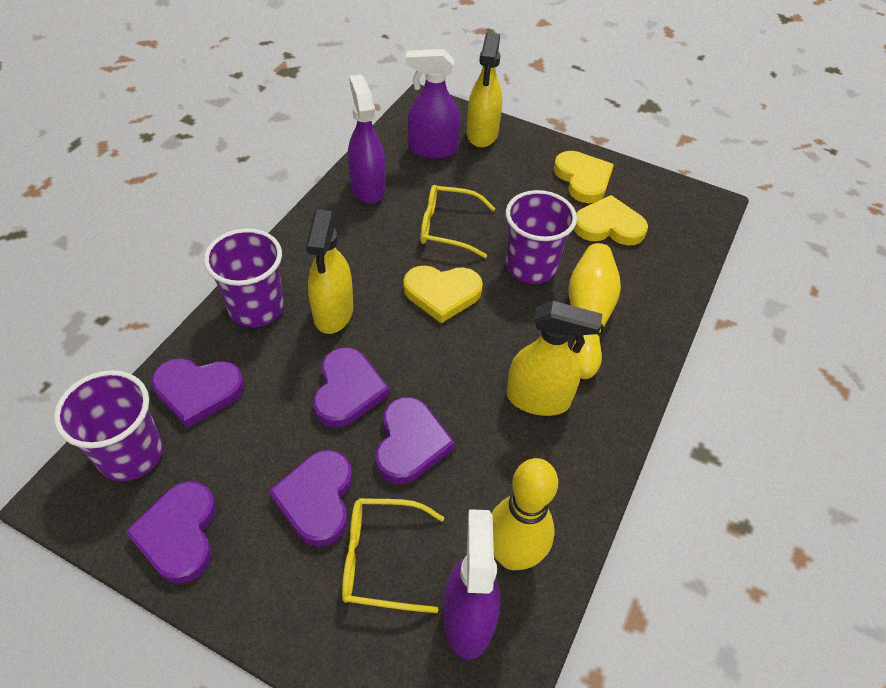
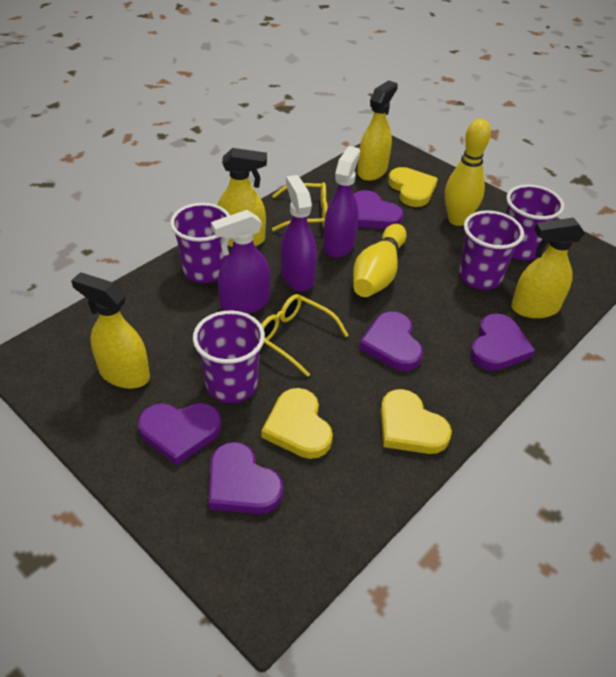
purple cup: 3 -> 4
yellow spray bottle: 3 -> 4

